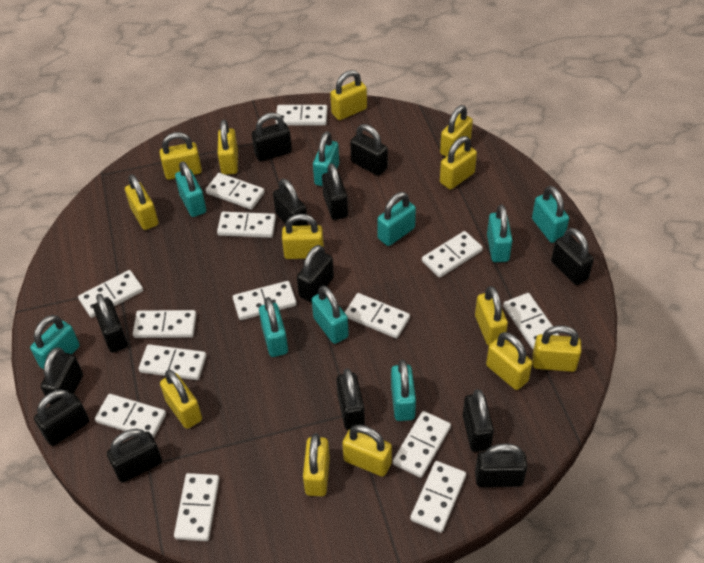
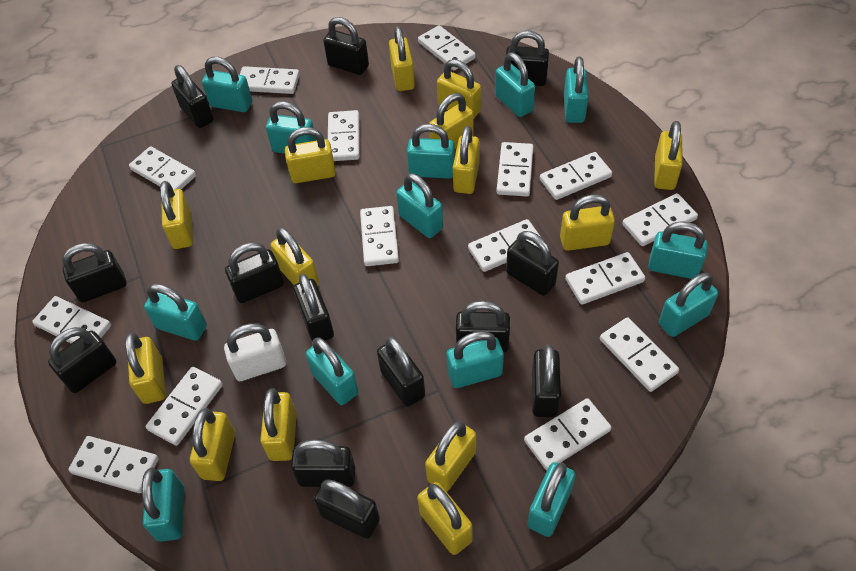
turquoise padlock: 9 -> 13
white domino: 14 -> 15
white padlock: 0 -> 1
yellow padlock: 13 -> 14

